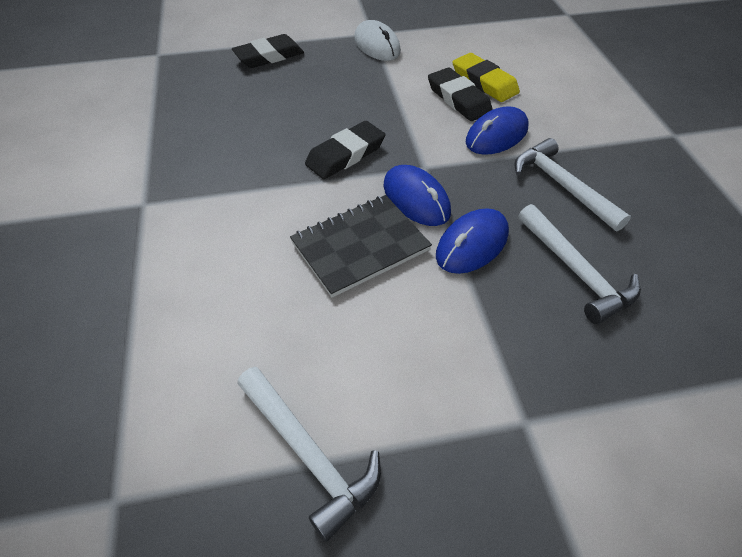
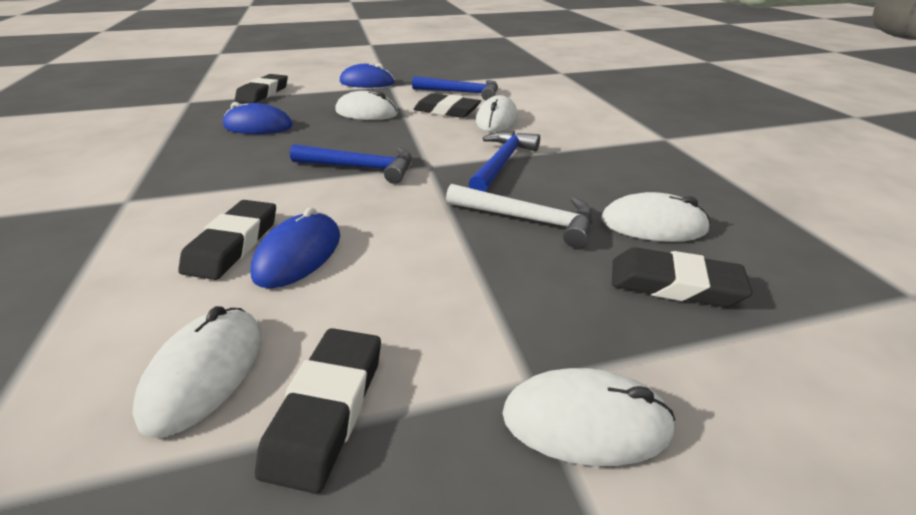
black eraser: 3 -> 5
black notebook: 1 -> 0
blue hammer: 0 -> 3
white hammer: 3 -> 1
white mouse: 1 -> 5
yellow eraser: 1 -> 0

